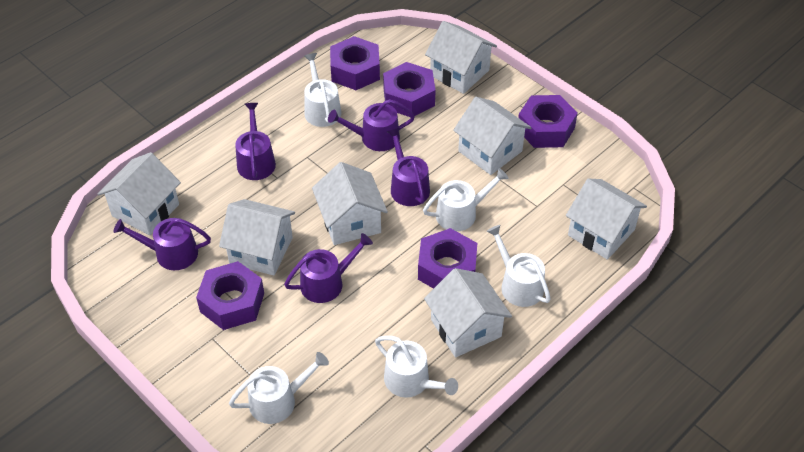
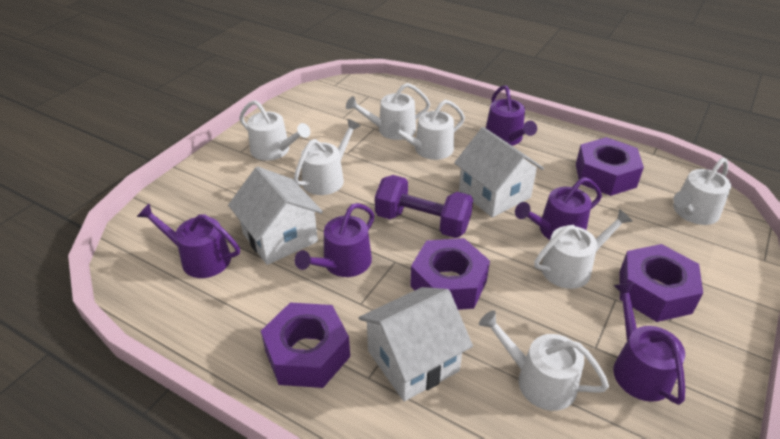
purple dumbbell: 0 -> 1
purple nut: 5 -> 4
white house: 7 -> 3
white watering can: 5 -> 7

